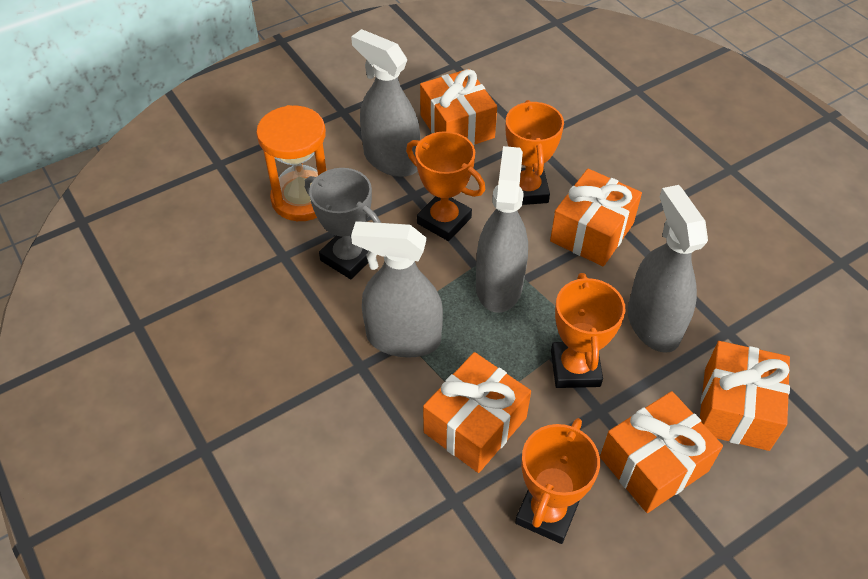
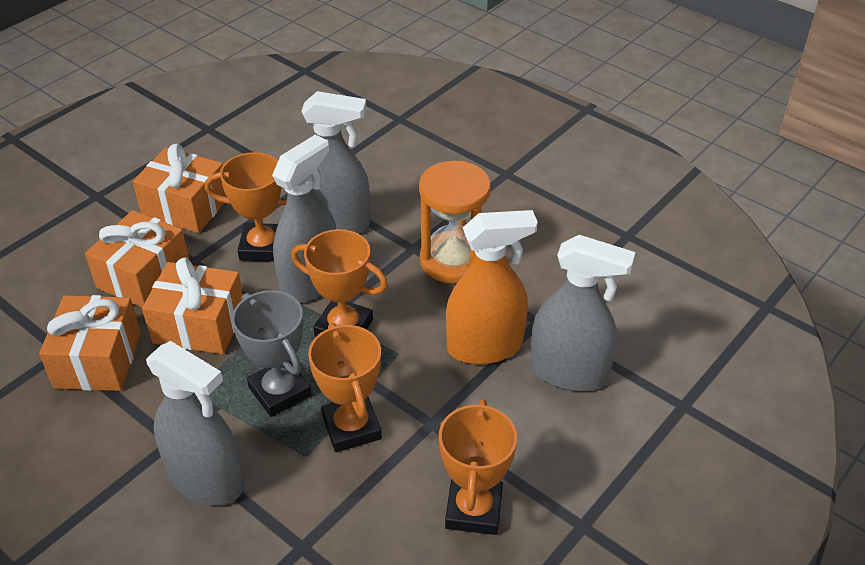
orange gift: 5 -> 4
orange spray bottle: 0 -> 1

